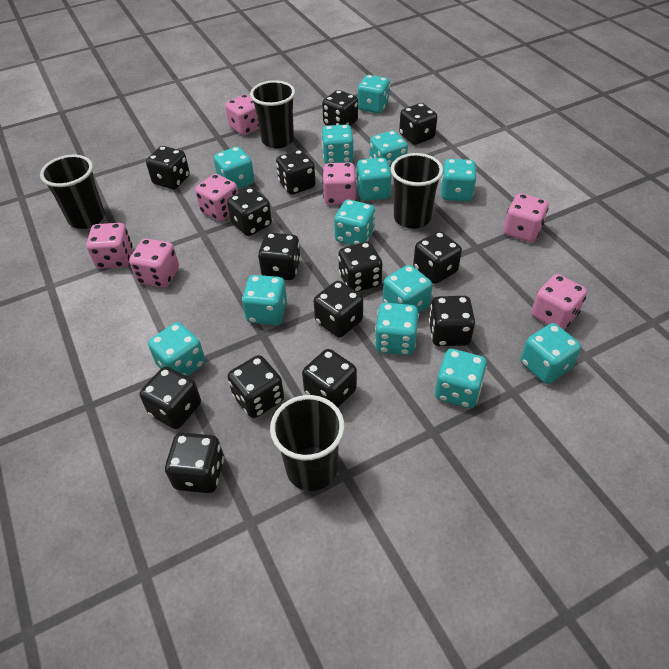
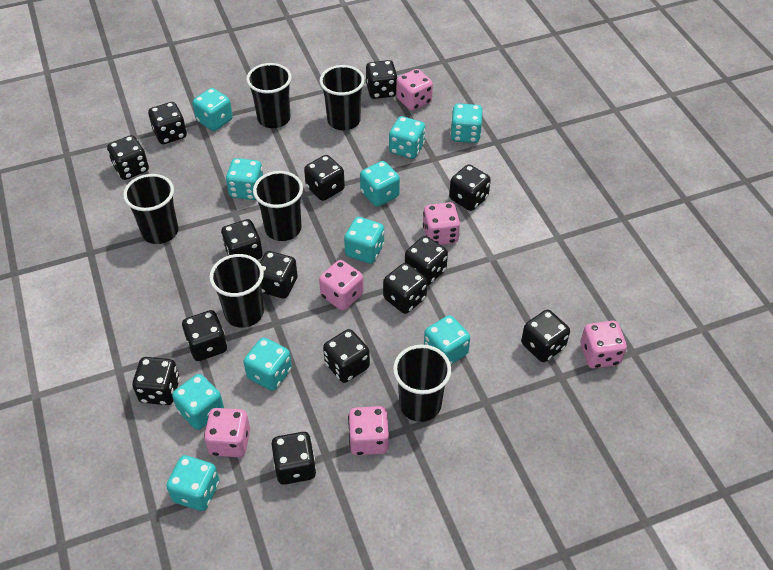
black cup: 4 -> 6
pink dice: 7 -> 6
turquoise dice: 13 -> 10

